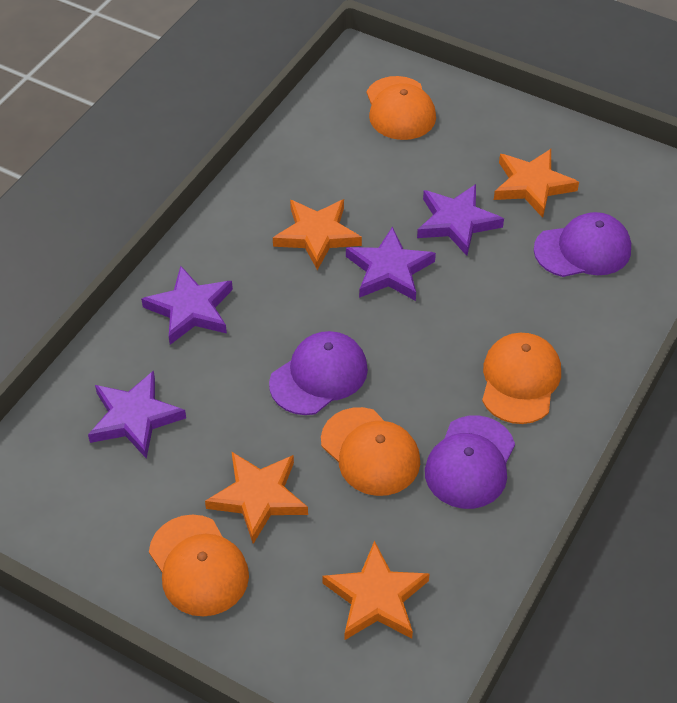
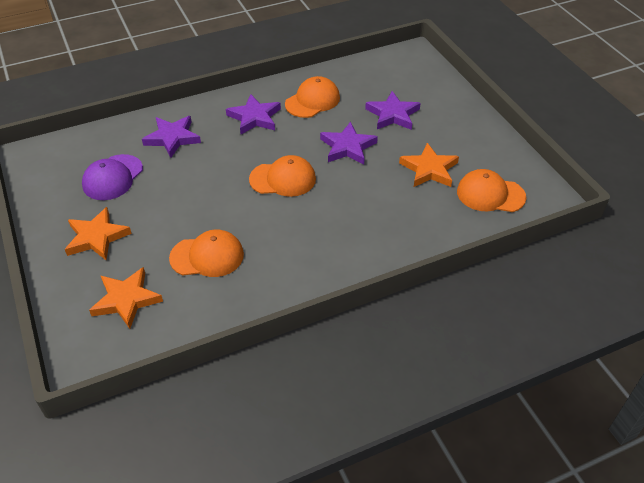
orange star: 4 -> 3
purple cap: 3 -> 1

